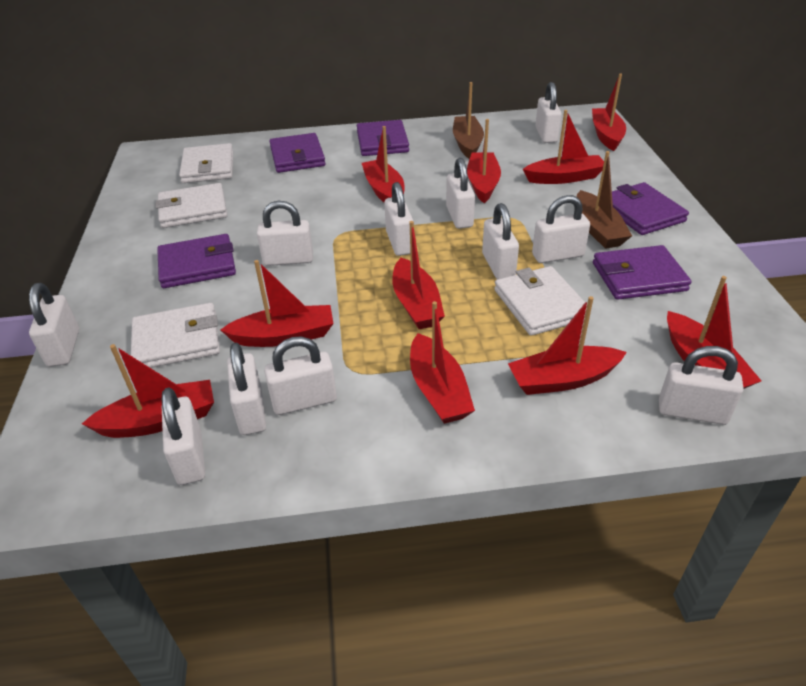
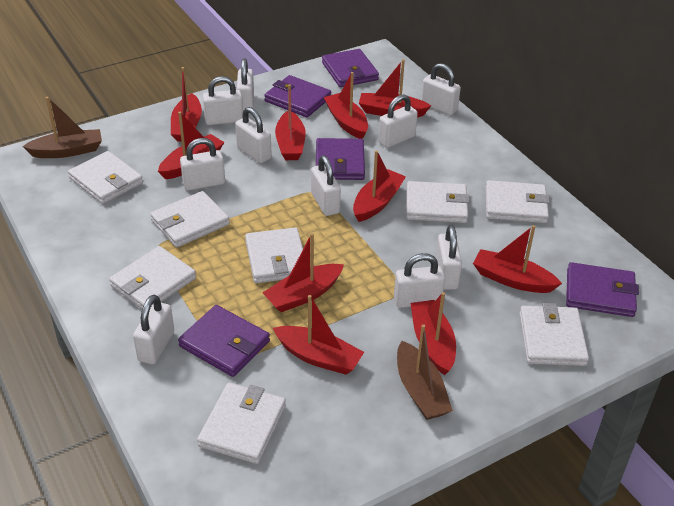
white padlock: 11 -> 10
white wallet: 4 -> 8

